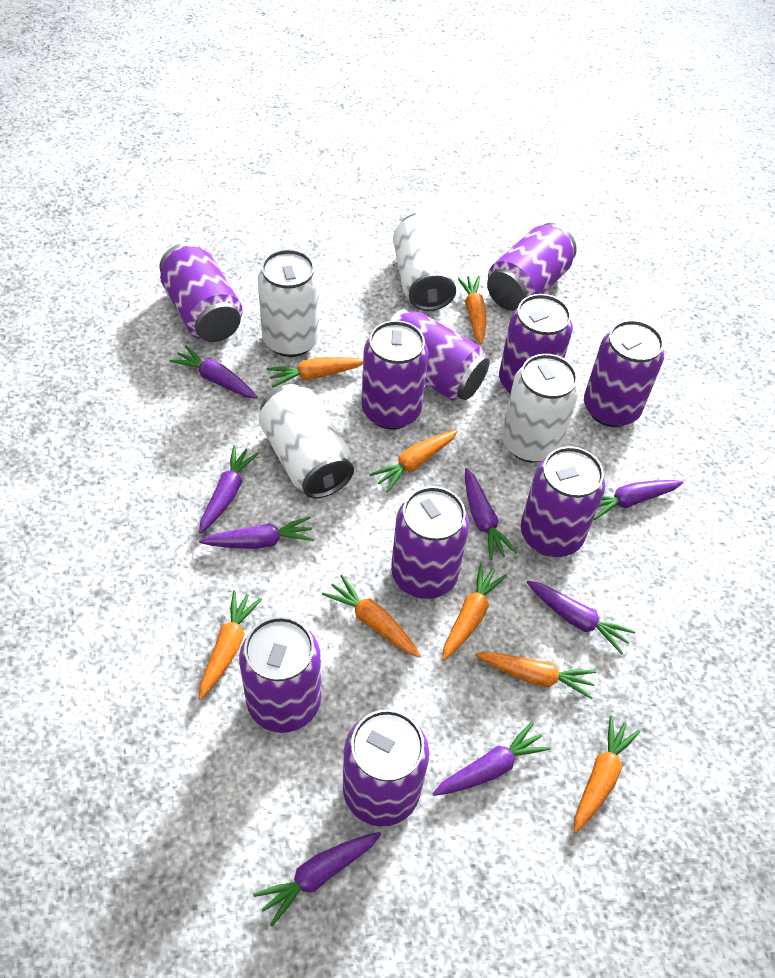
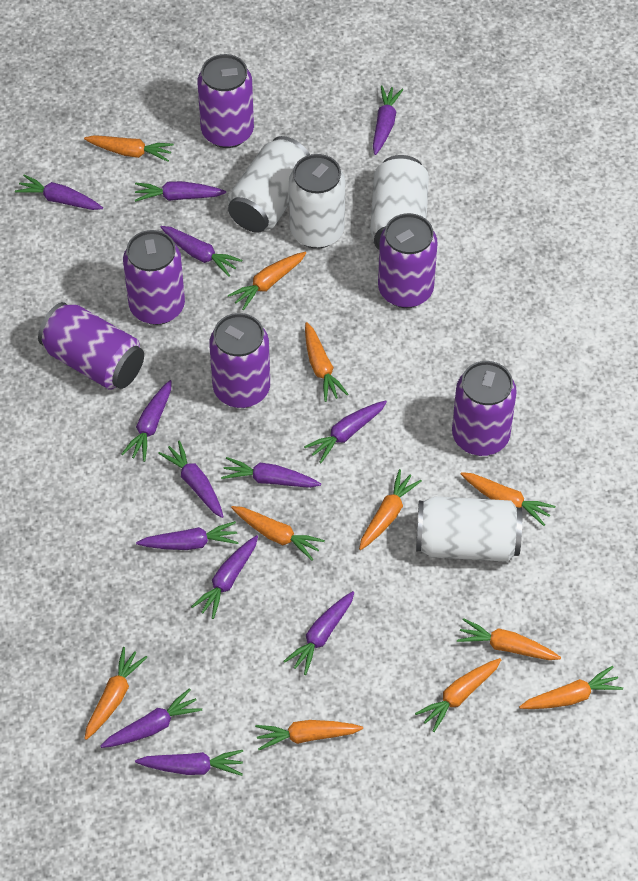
orange carrot: 8 -> 11
purple can: 10 -> 6
purple carrot: 8 -> 13

